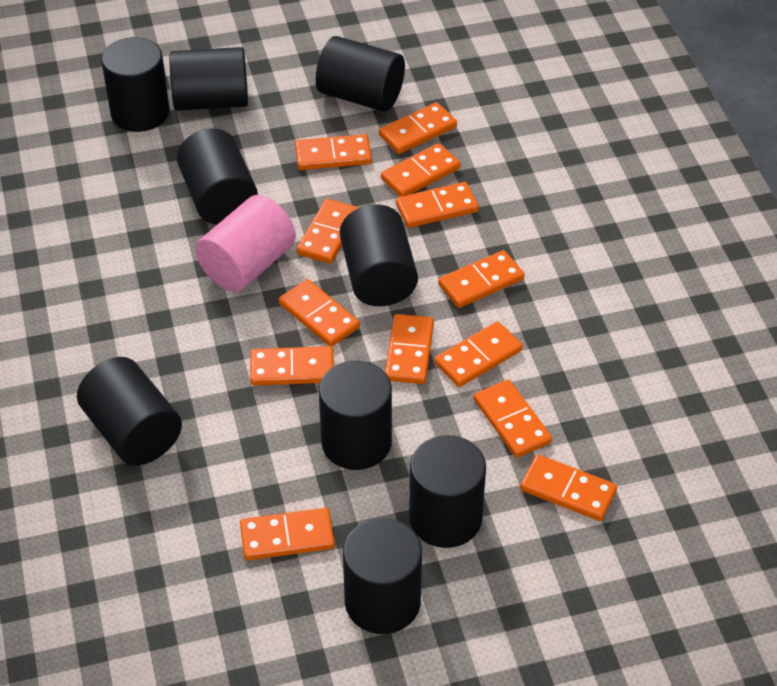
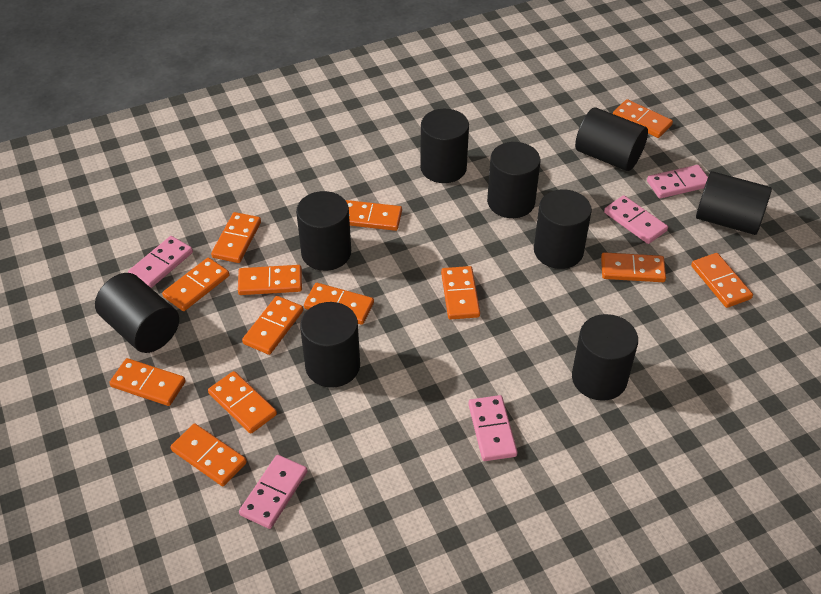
pink cylinder: 1 -> 0
pink domino: 0 -> 5

